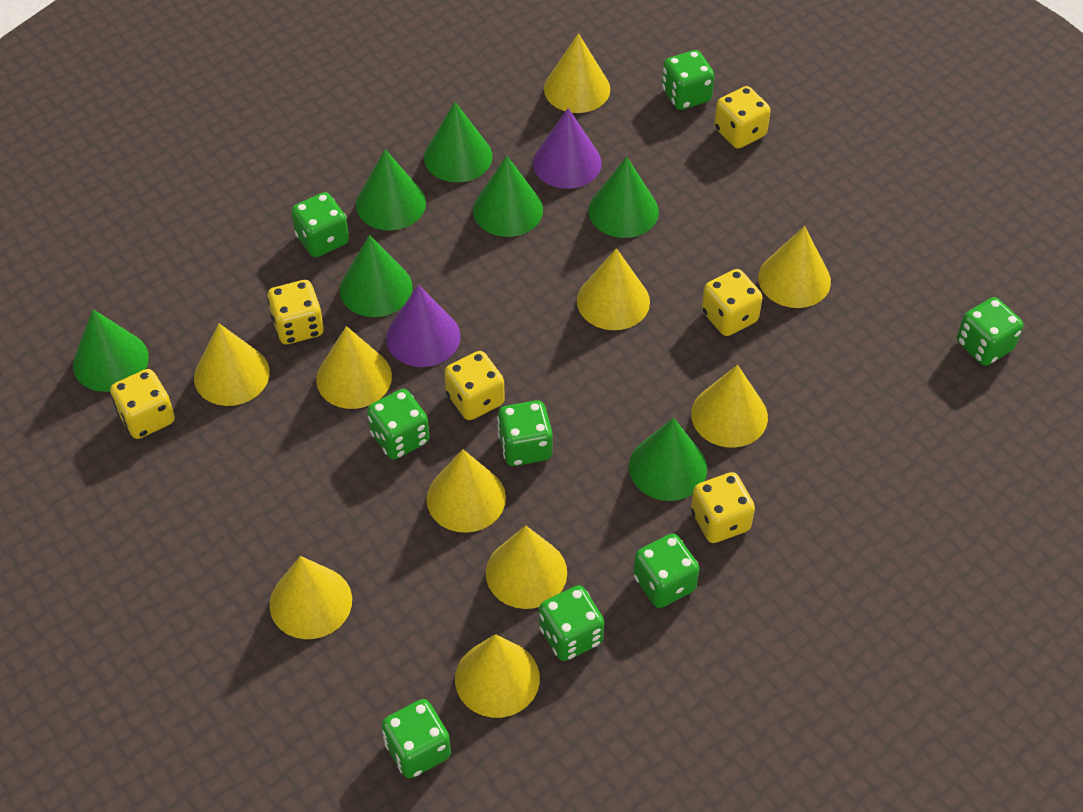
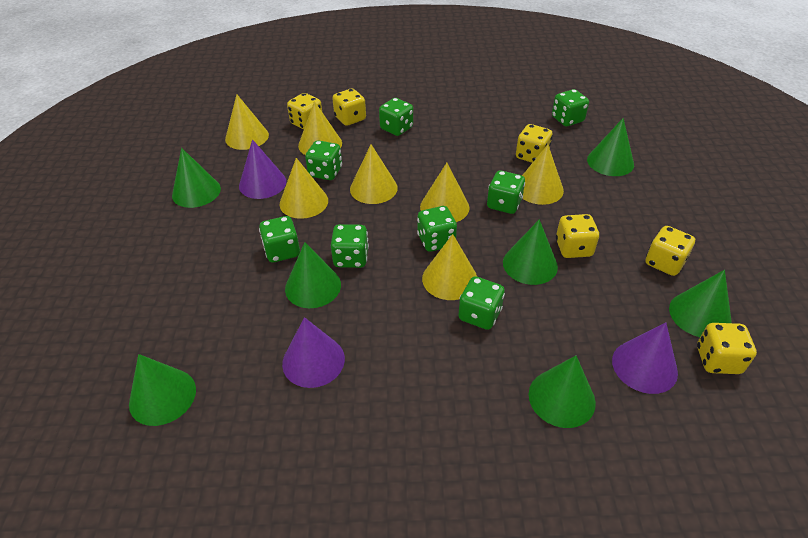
purple cone: 2 -> 3
yellow cone: 10 -> 7

